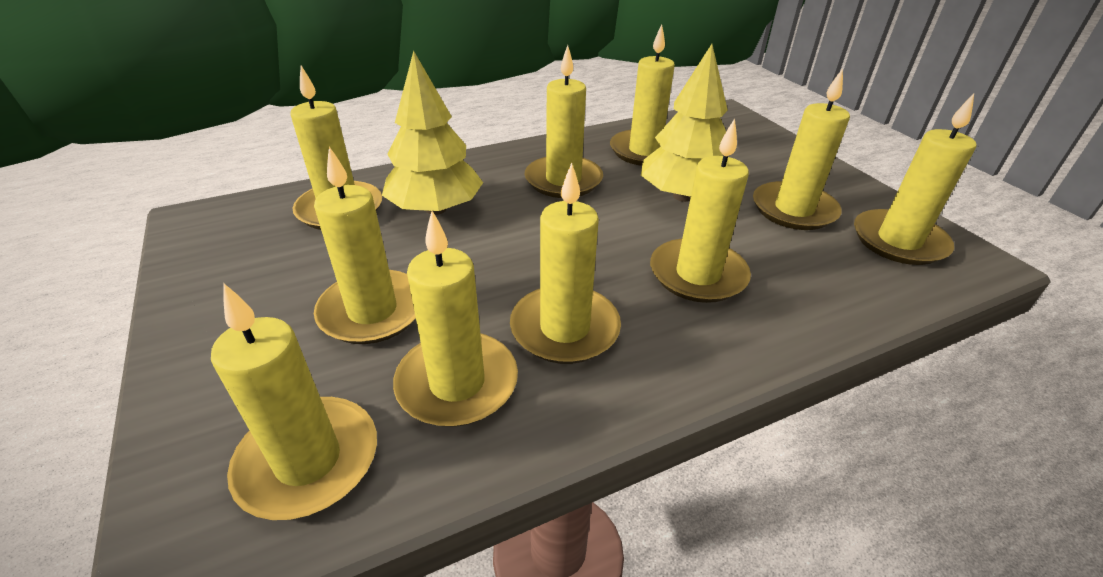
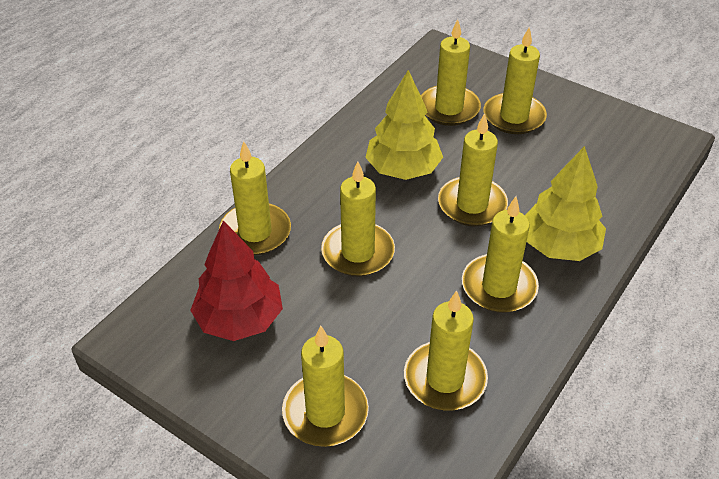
red tree: 0 -> 1
yellow candle: 10 -> 8

